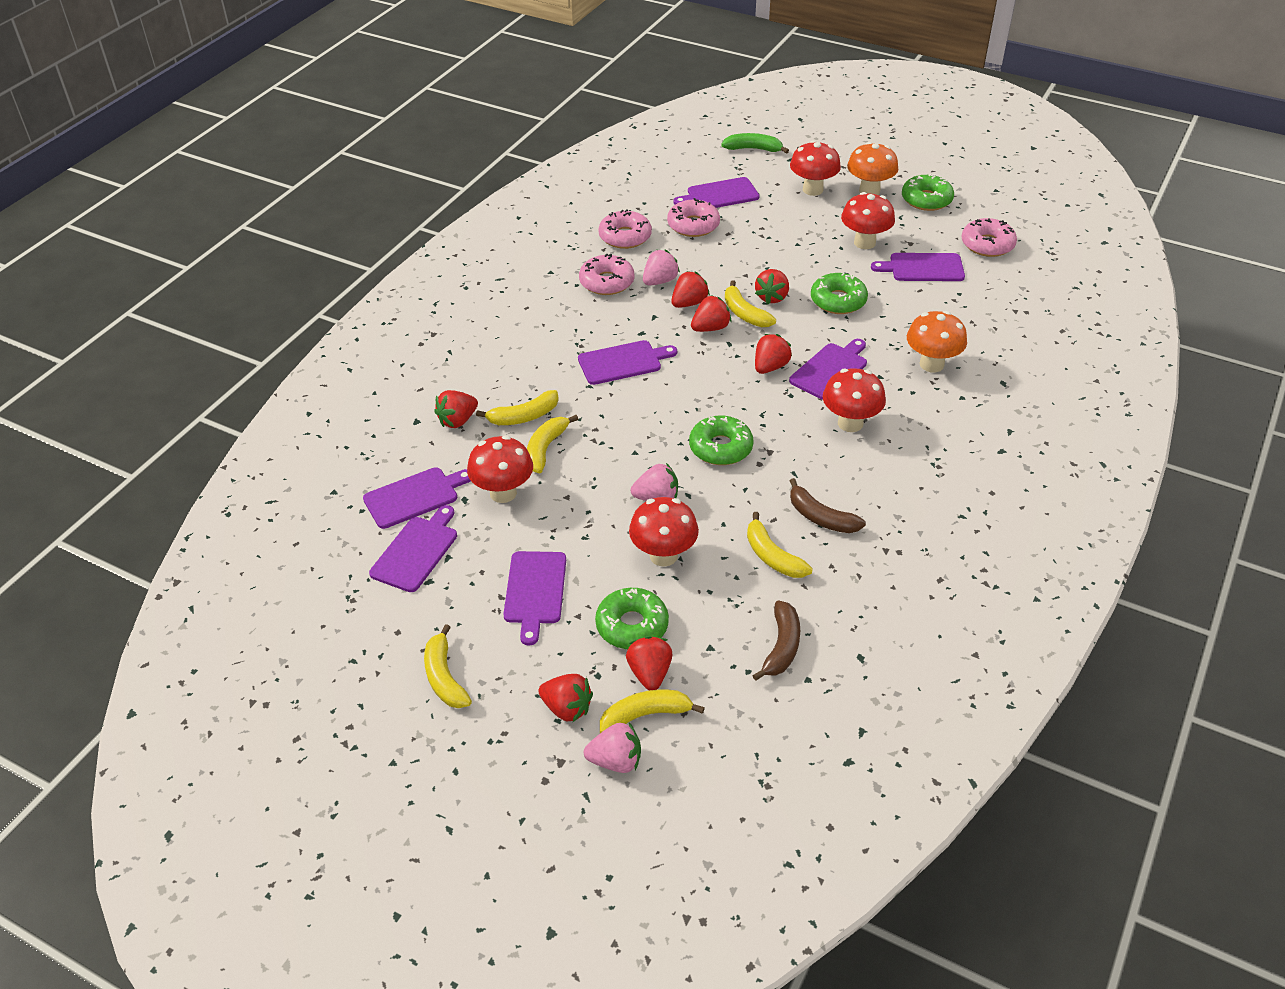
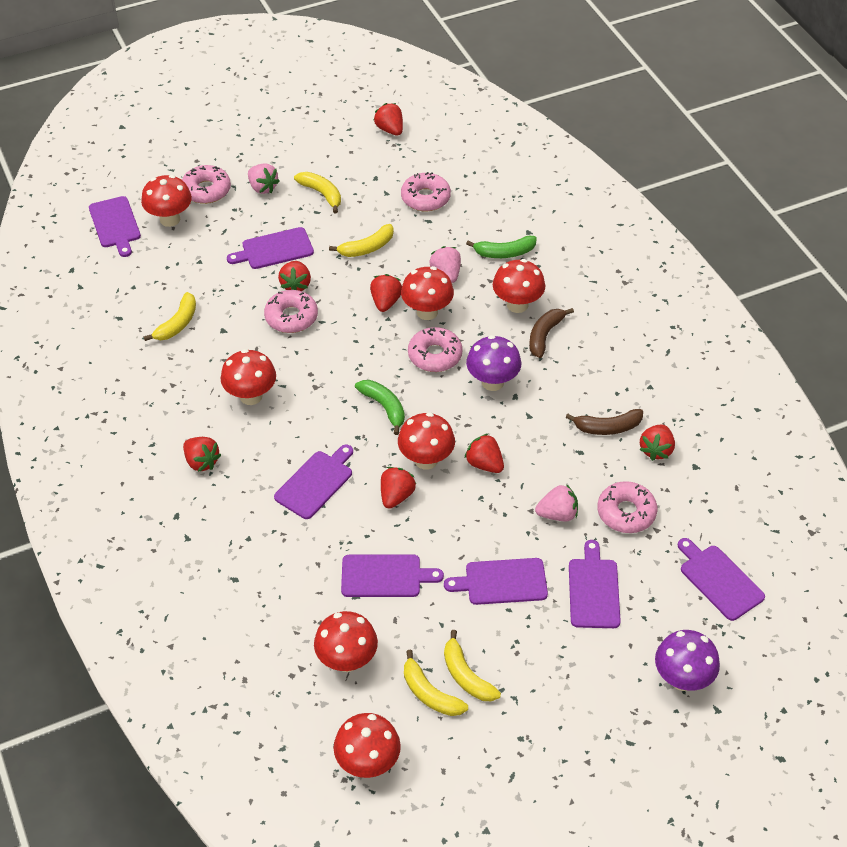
green banana: 1 -> 2
green donut: 4 -> 0
orange mushroom: 2 -> 0
pink donut: 4 -> 5
purple mushroom: 0 -> 2
red mushroom: 5 -> 7
yellow banana: 6 -> 5

